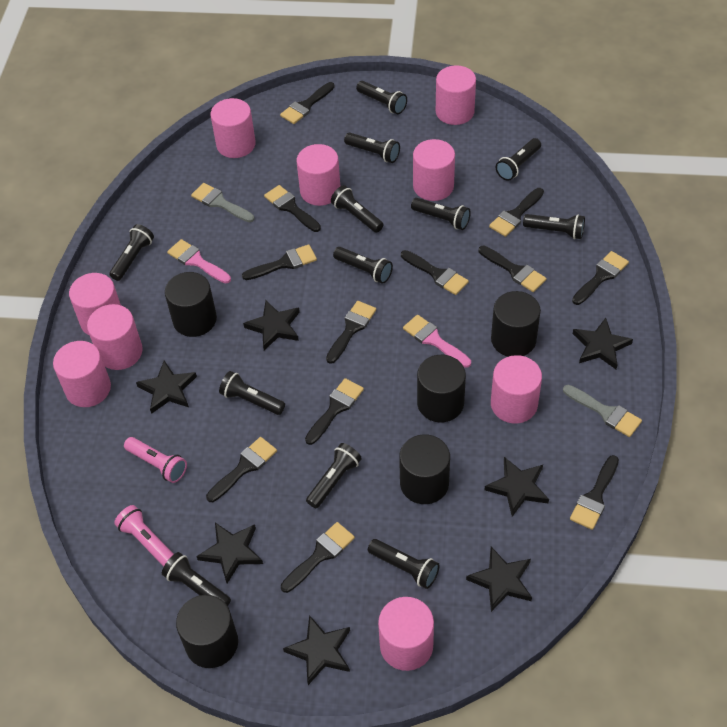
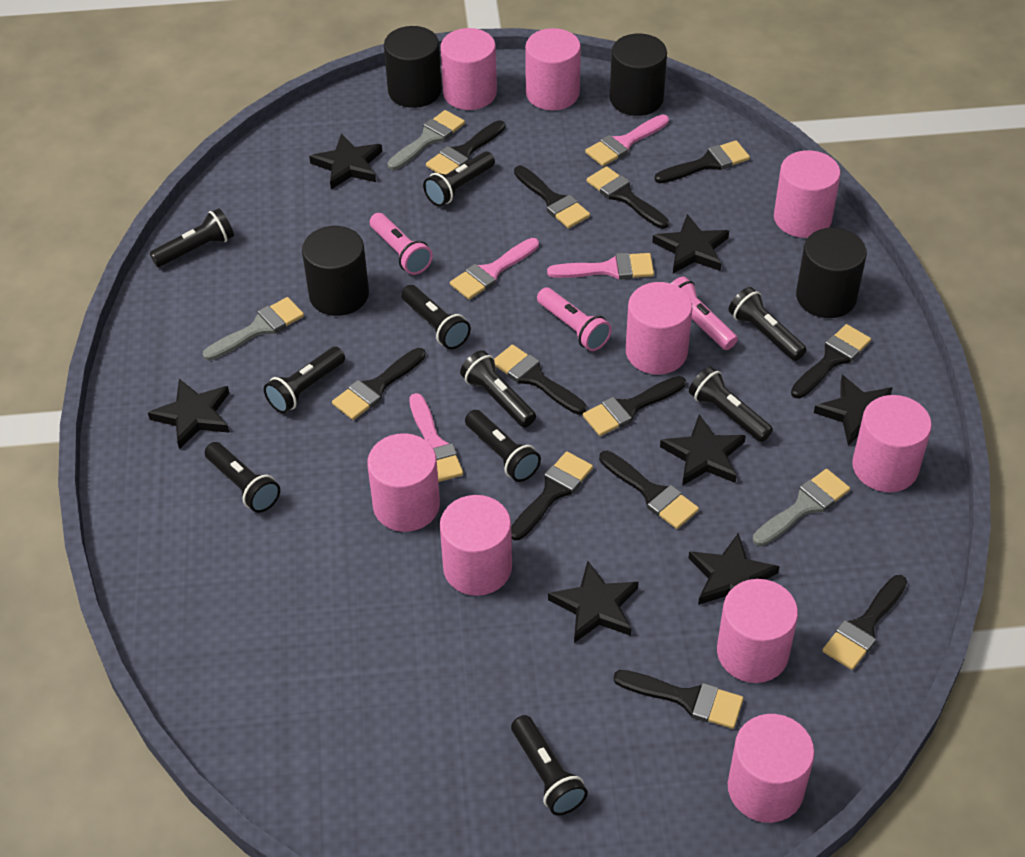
black cylinder: 5 -> 4
black flashlight: 12 -> 10
grey brush: 2 -> 3
pink brush: 2 -> 4
pink flashlight: 2 -> 3

